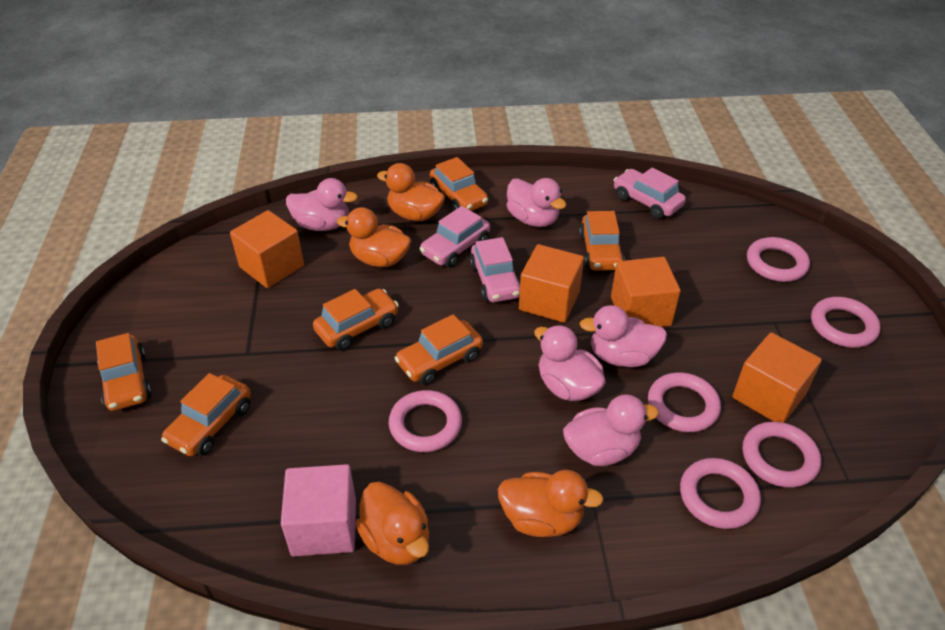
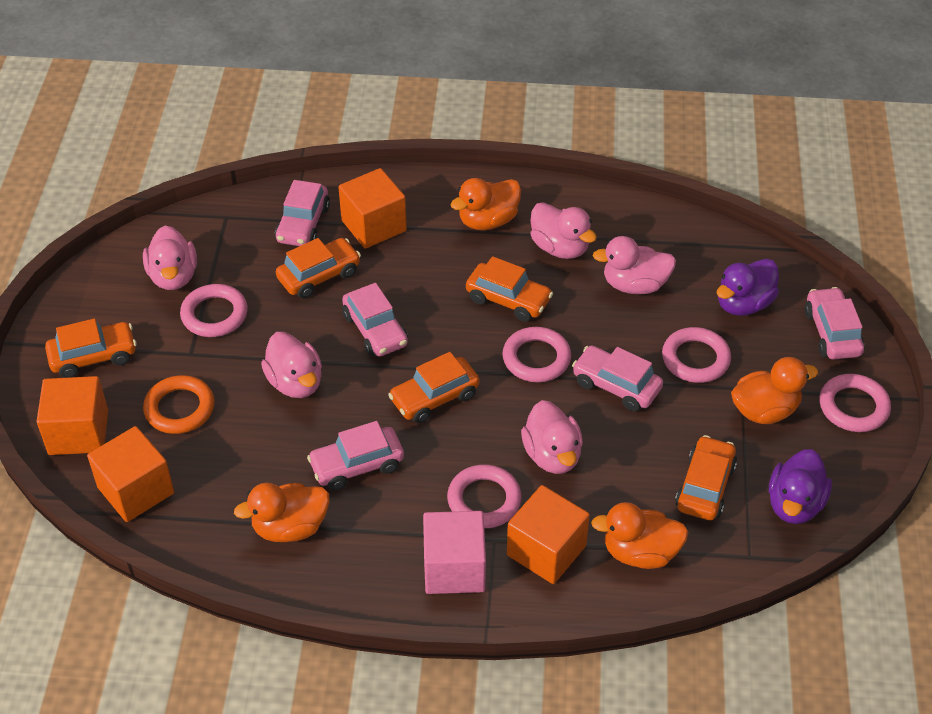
orange car: 6 -> 5
orange ring: 0 -> 1
pink car: 3 -> 5
pink ring: 6 -> 5
purple duck: 0 -> 2

